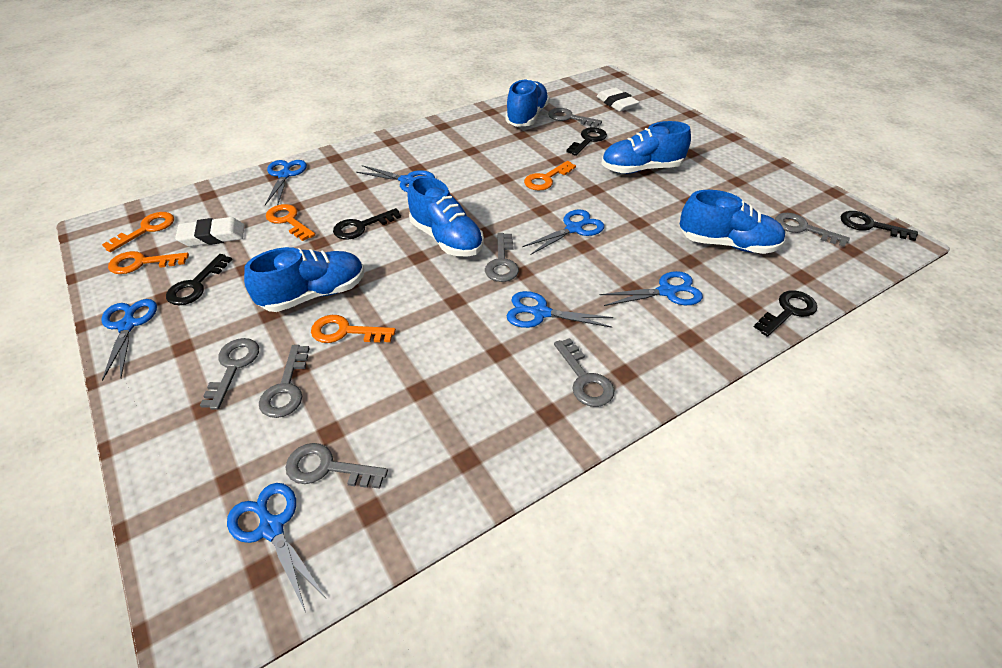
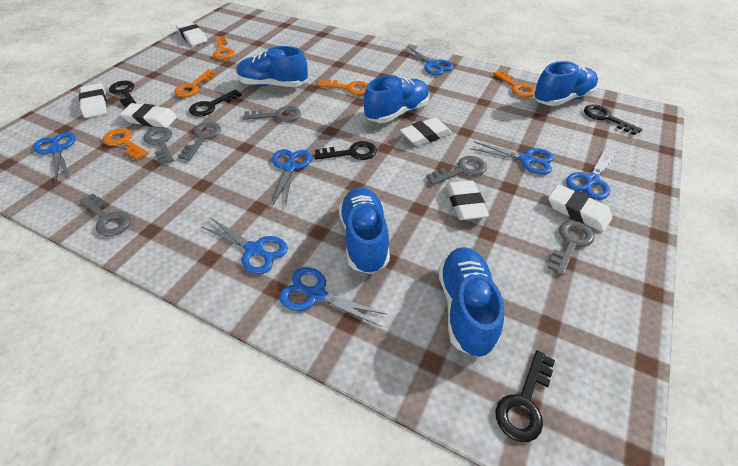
grey key: 7 -> 6
white eraser: 2 -> 6

